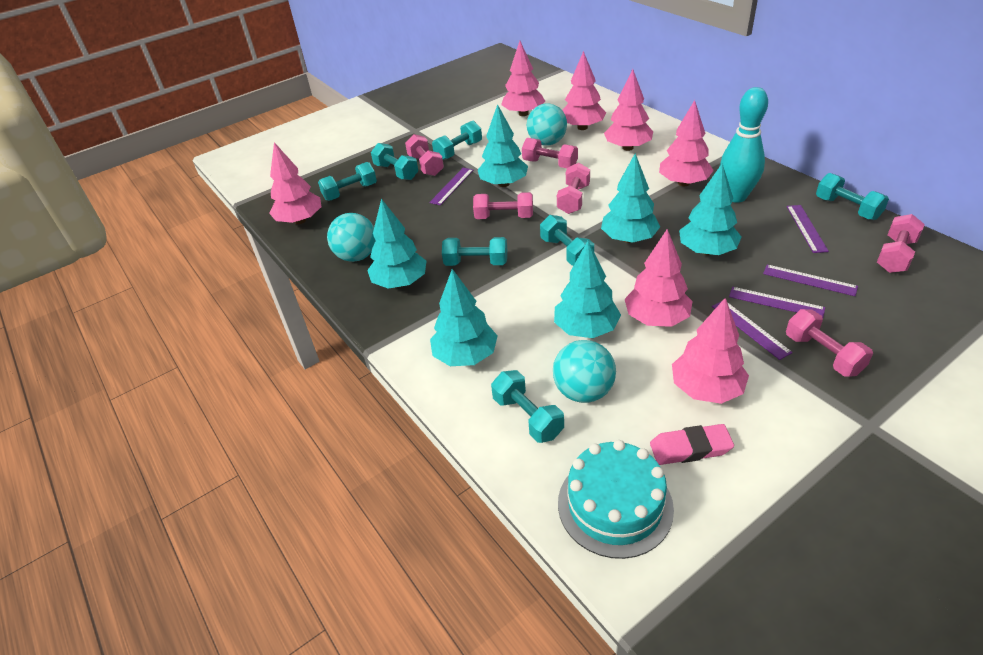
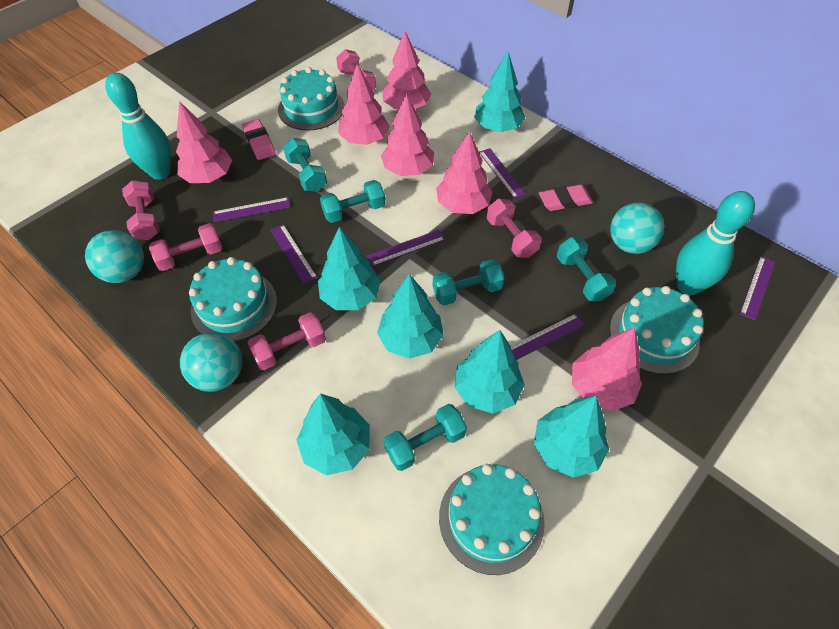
pink dumbbell: 6 -> 5
pink eraser: 1 -> 2
pink tree: 7 -> 6
purple ruler: 5 -> 6
turquoise bowling pin: 1 -> 2
turquoise cake: 1 -> 4
turquoise dumbbell: 7 -> 5

